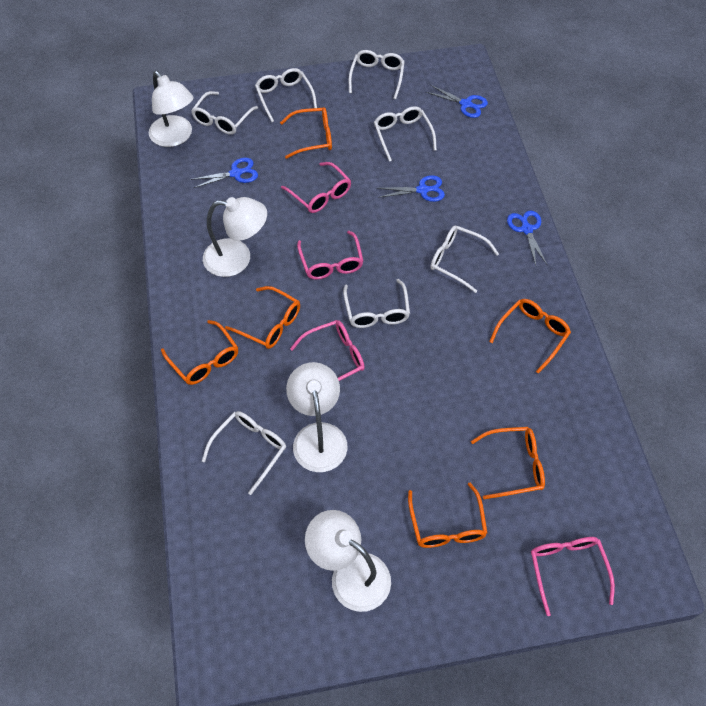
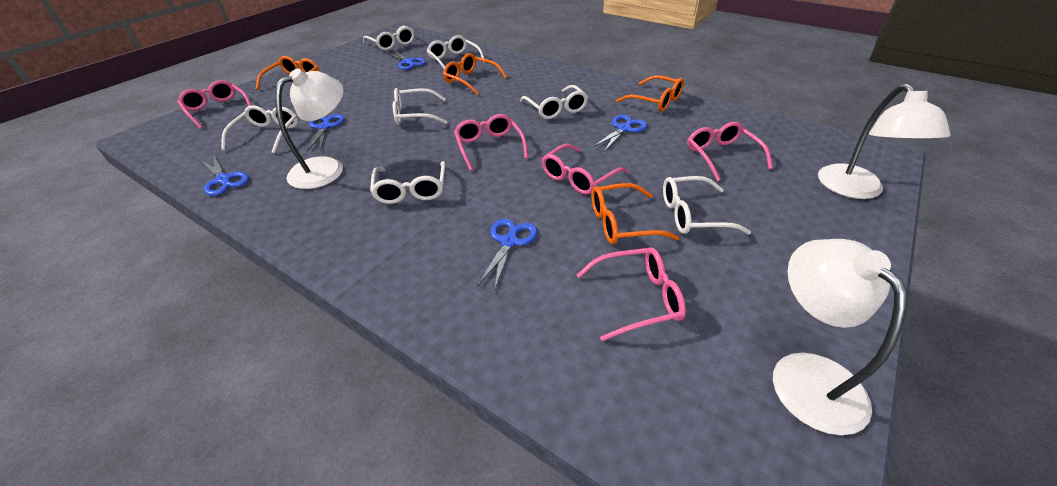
blue scissors: 4 -> 5
orange glasses: 6 -> 4
pink glasses: 4 -> 5
white lamp: 4 -> 3

